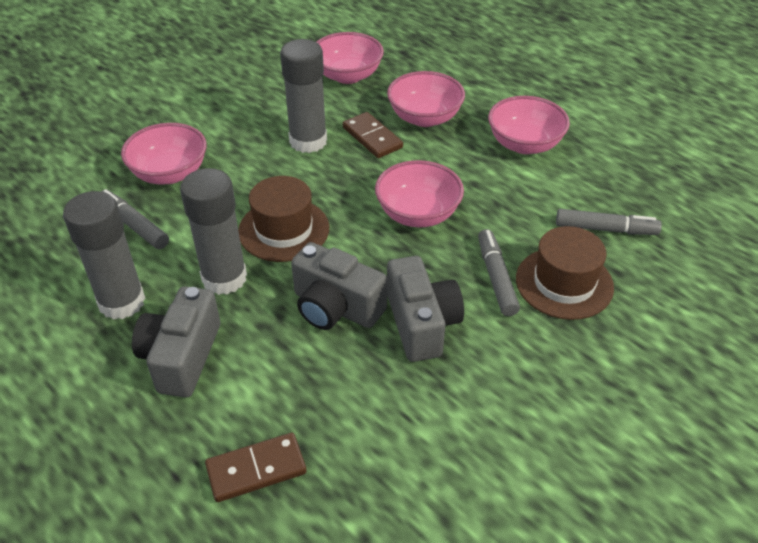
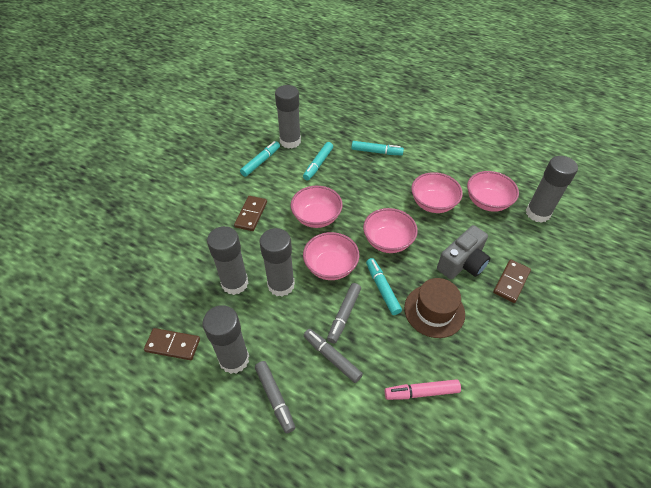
brown domino: 2 -> 3
brown hat: 2 -> 1
grey camera: 3 -> 1
grey glue stick: 3 -> 5
pink marker: 0 -> 1
turquoise marker: 0 -> 4

